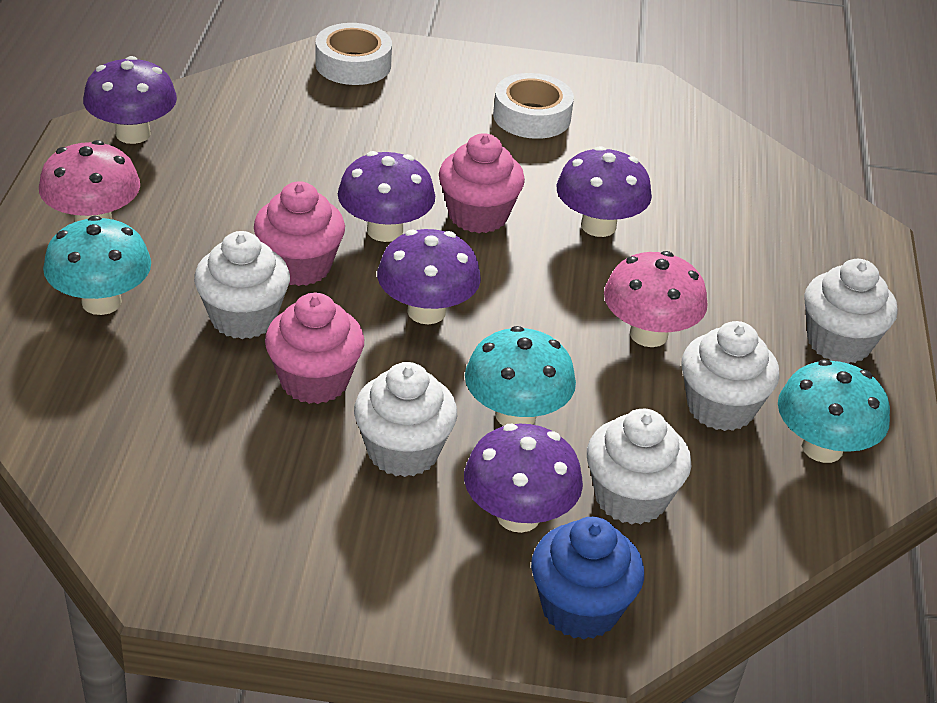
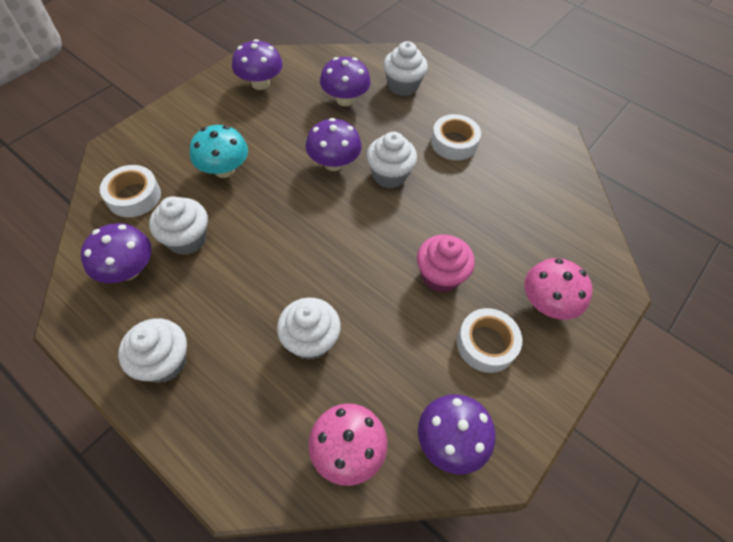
blue cupcake: 1 -> 0
pink cupcake: 3 -> 1
turquoise mushroom: 3 -> 1
white tape: 2 -> 3

